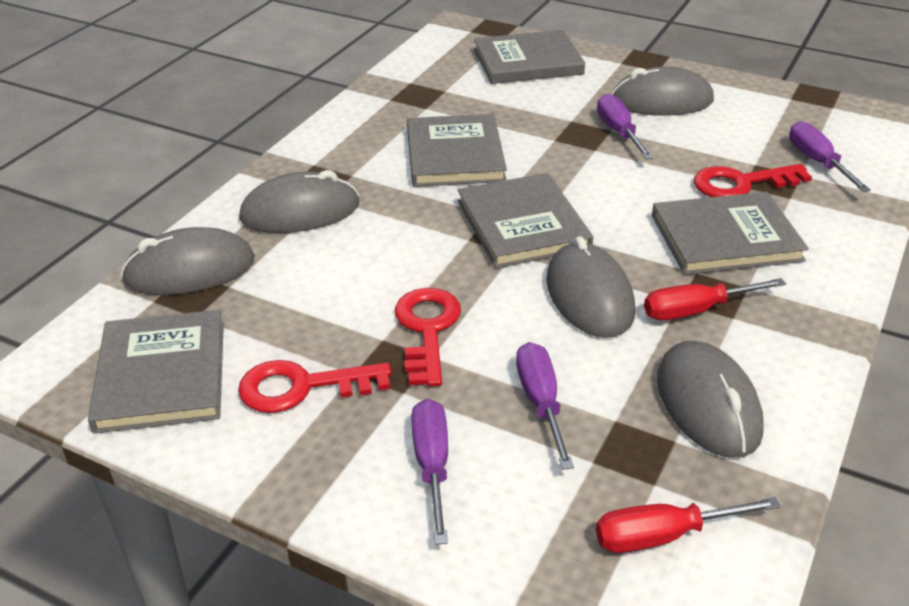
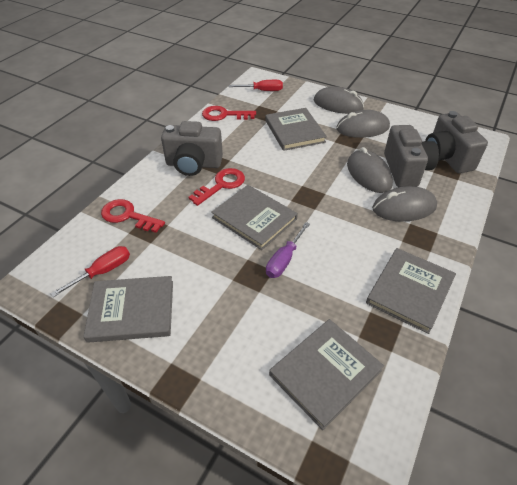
grey camera: 0 -> 3
grey mouse: 5 -> 4
purple screwdriver: 4 -> 1

